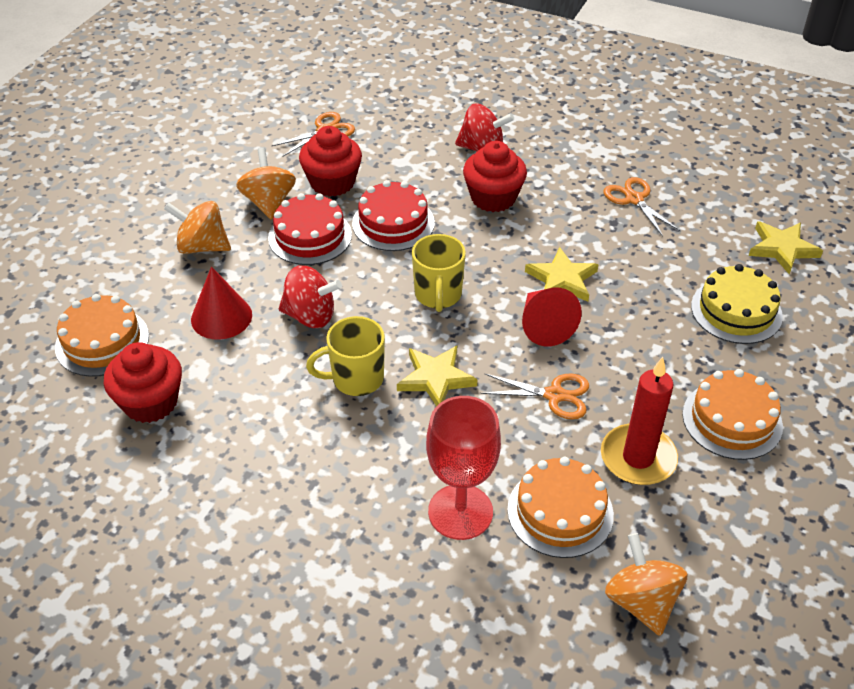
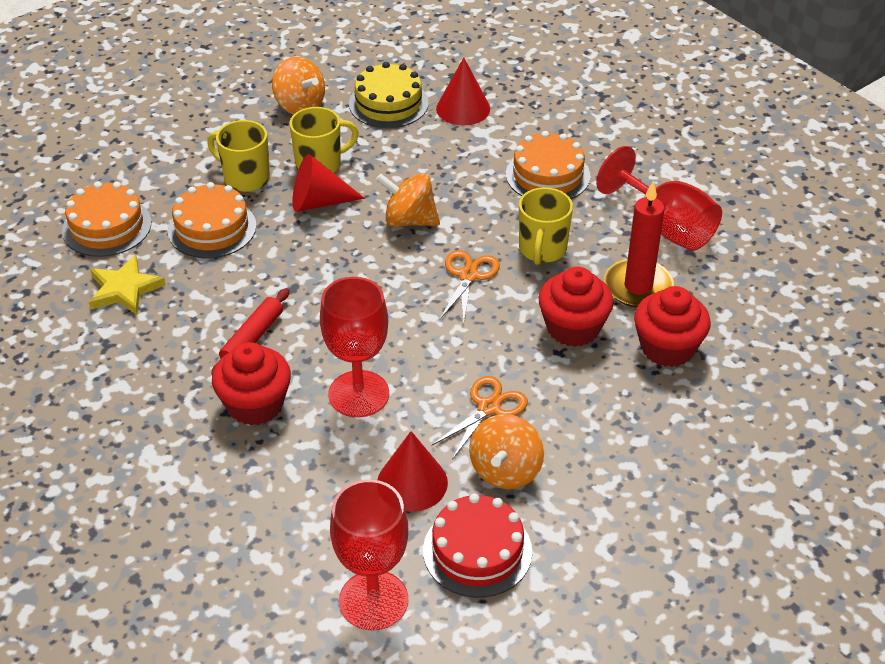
orange scissors: 3 -> 2
red cake: 2 -> 1
red cone: 2 -> 3
red goblet: 1 -> 3
red rolling pin: 0 -> 1
red spinning top: 2 -> 0
yellow mug: 2 -> 3
yellow star: 3 -> 1

